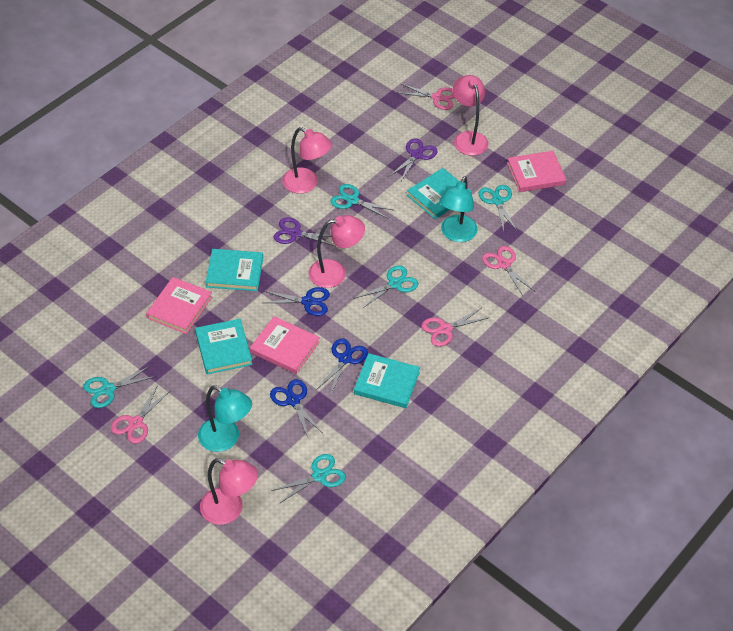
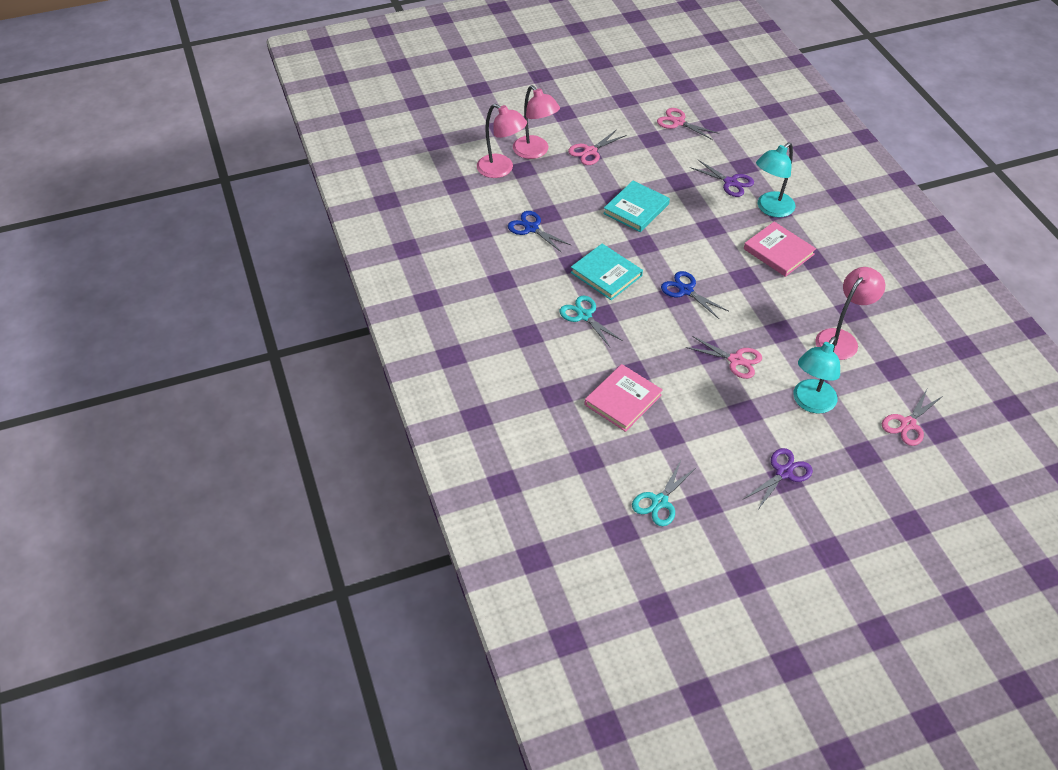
blue scissors: 3 -> 2
pink book: 3 -> 2
pink lamp: 4 -> 3
turquoise book: 4 -> 2
turquoise scissors: 5 -> 2

